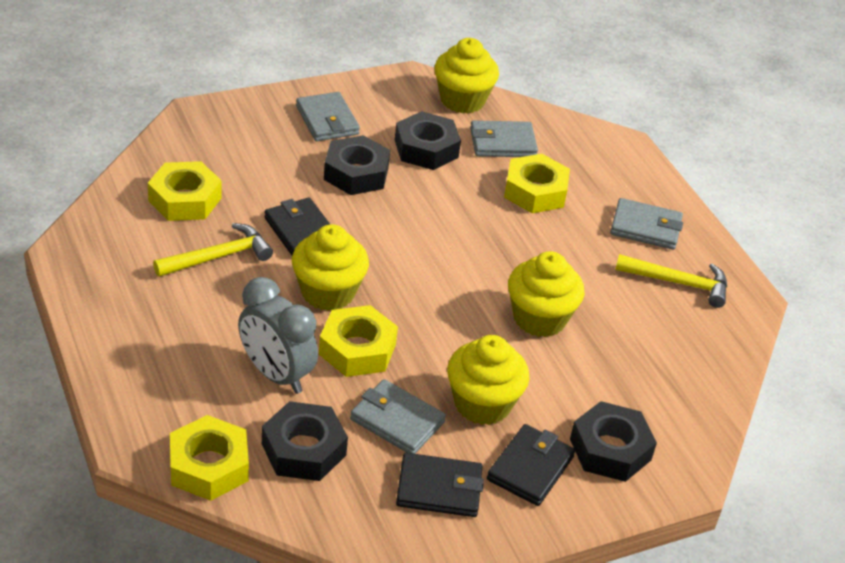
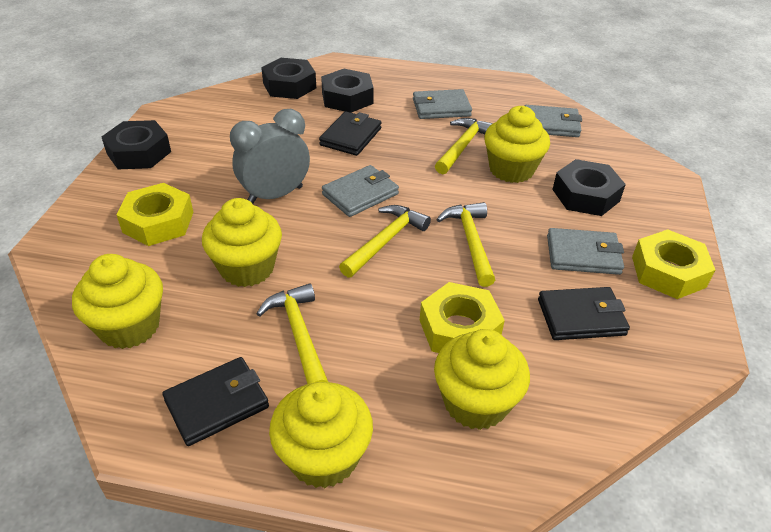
yellow cupcake: 4 -> 5
yellow hammer: 2 -> 4
yellow nut: 4 -> 3

